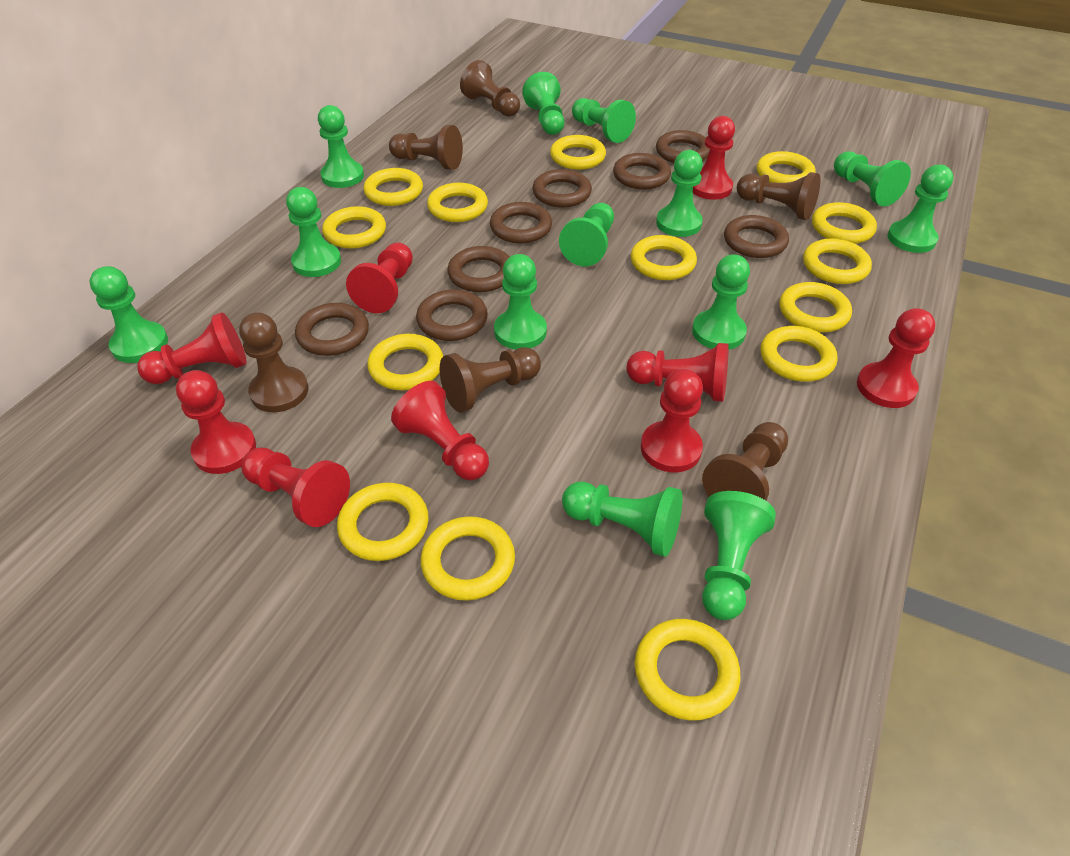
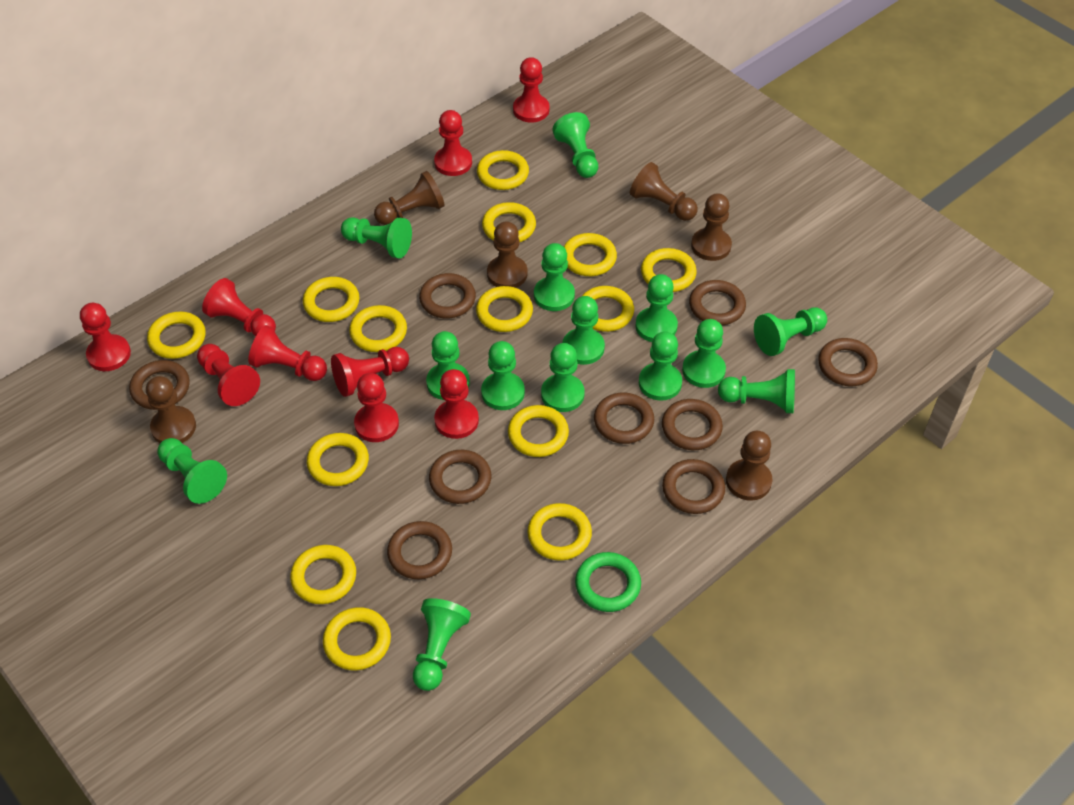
brown ring: 8 -> 9
green pawn: 13 -> 14
green ring: 0 -> 1

